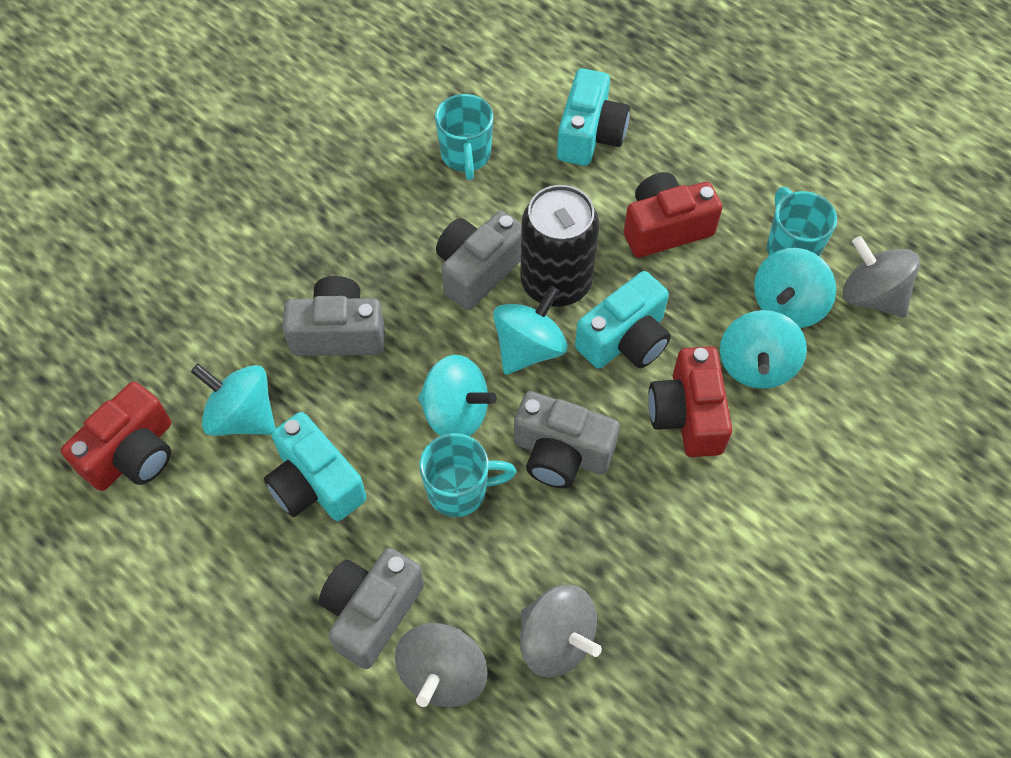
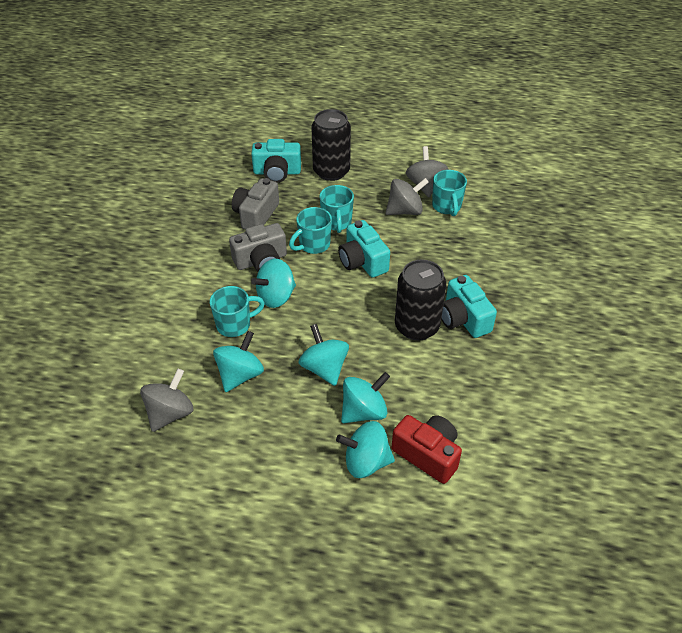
black can: 1 -> 2
grey camera: 4 -> 2
red camera: 3 -> 1
turquoise mug: 3 -> 4

